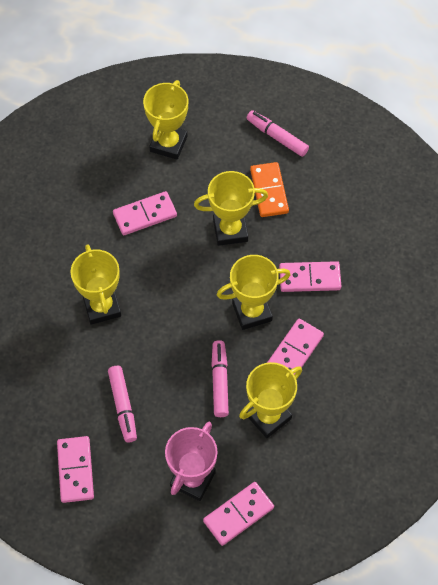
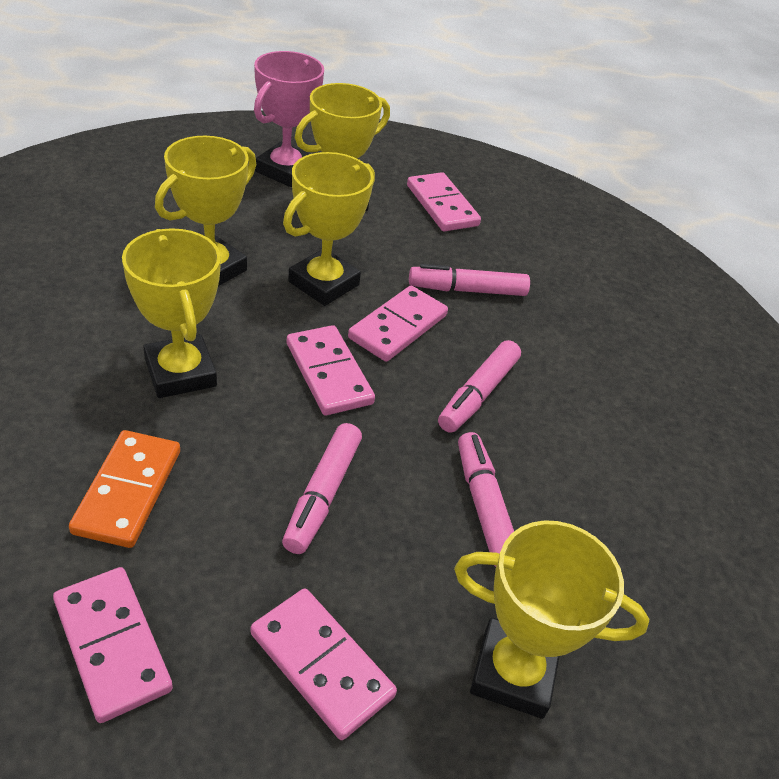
pink marker: 3 -> 4

